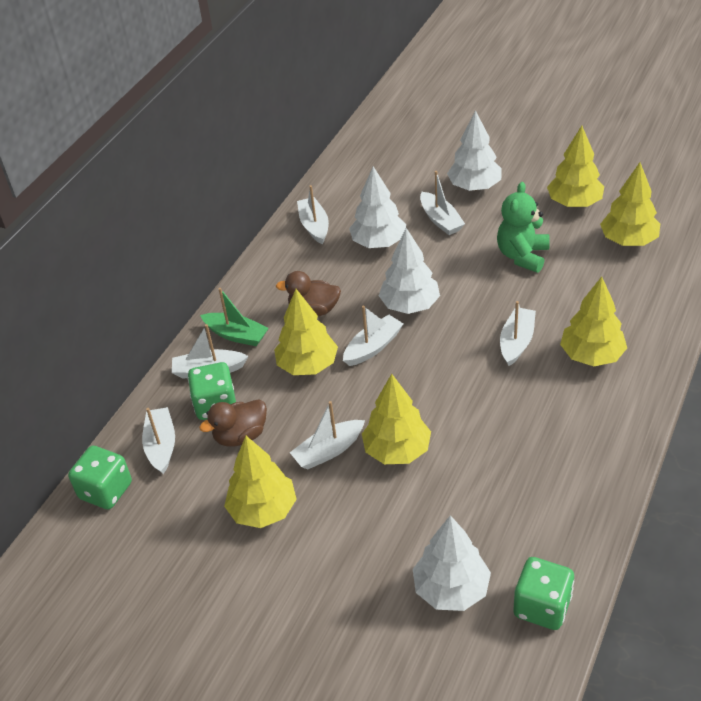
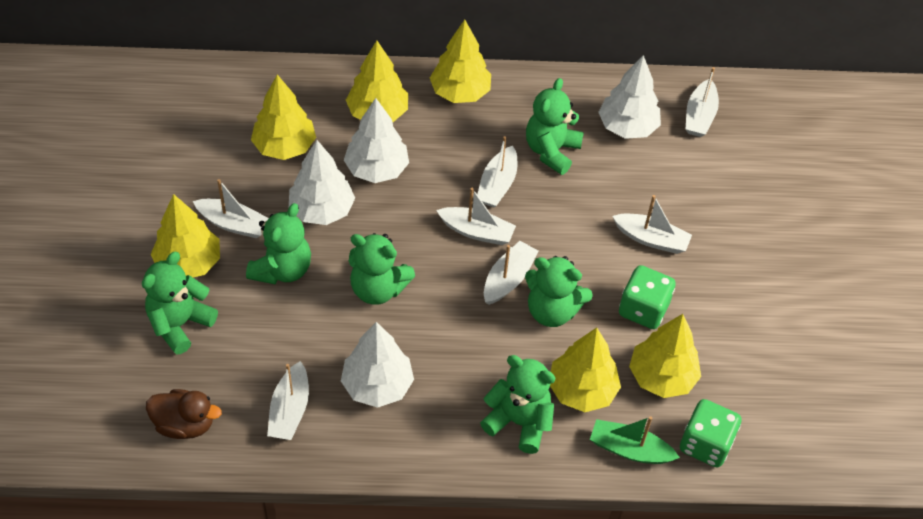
brown duck: 2 -> 1
green dice: 3 -> 2
green teddy bear: 1 -> 6

